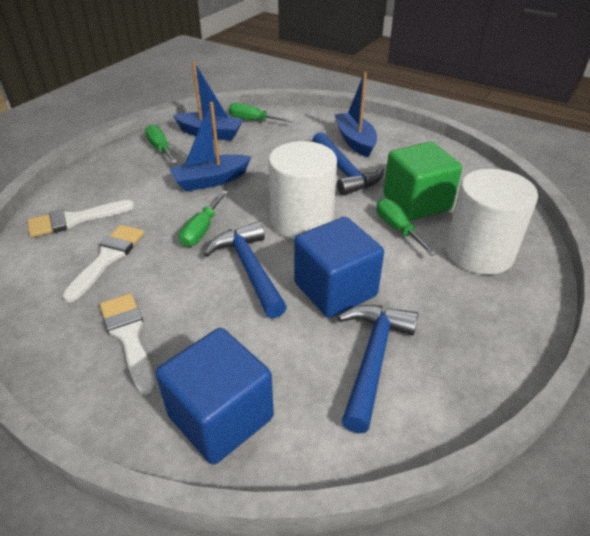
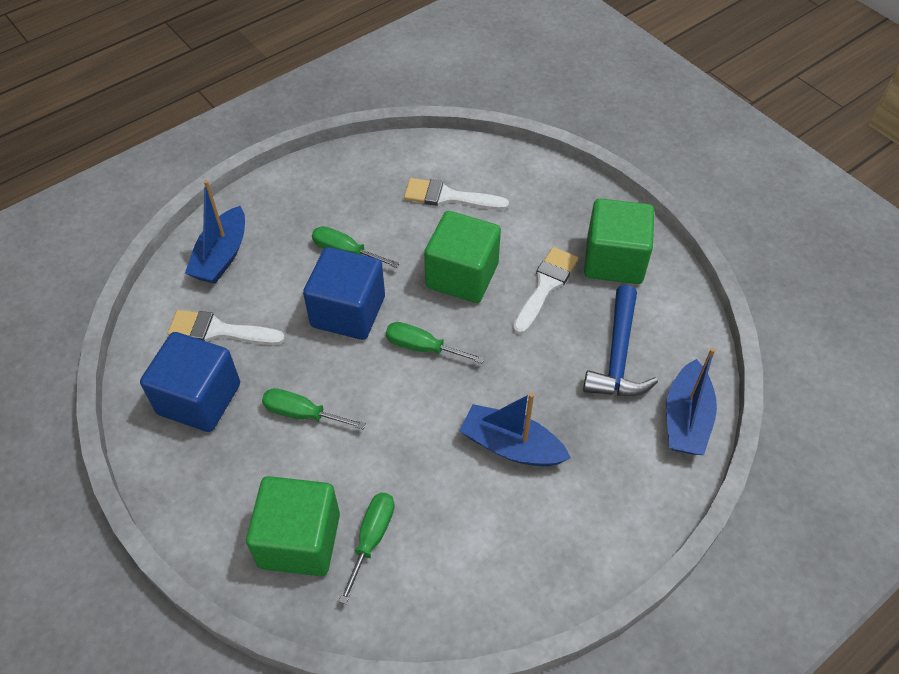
blue hammer: 3 -> 1
green cube: 1 -> 3
white cylinder: 2 -> 0

